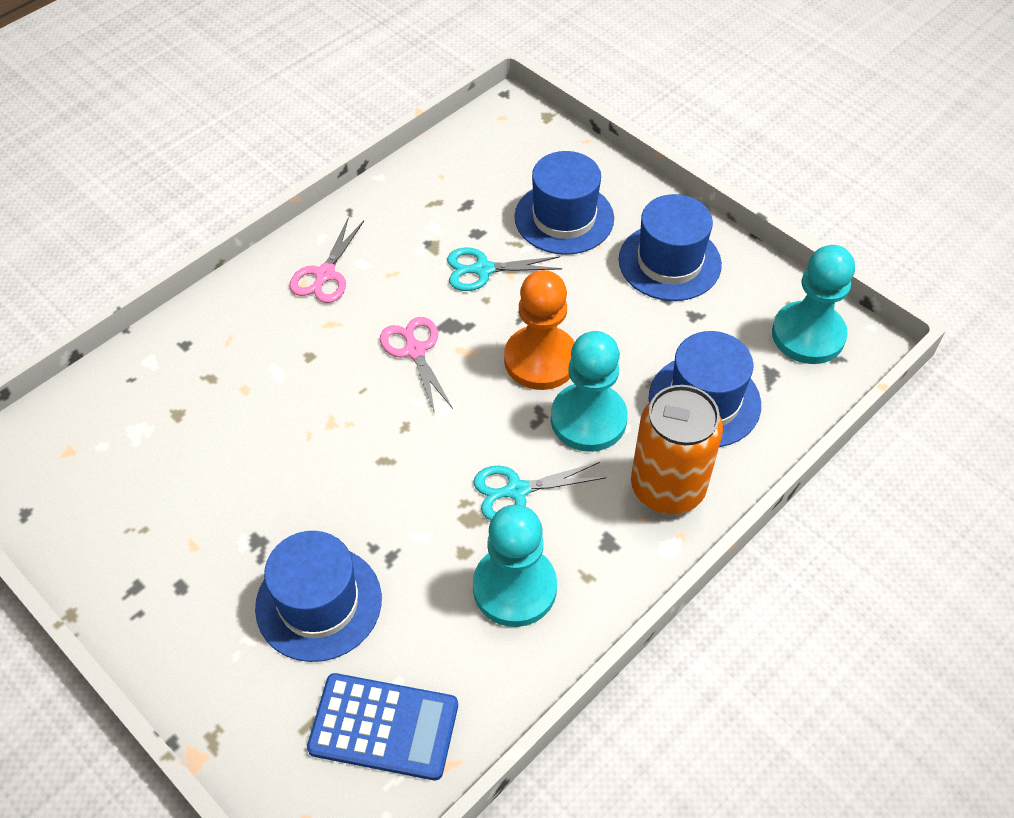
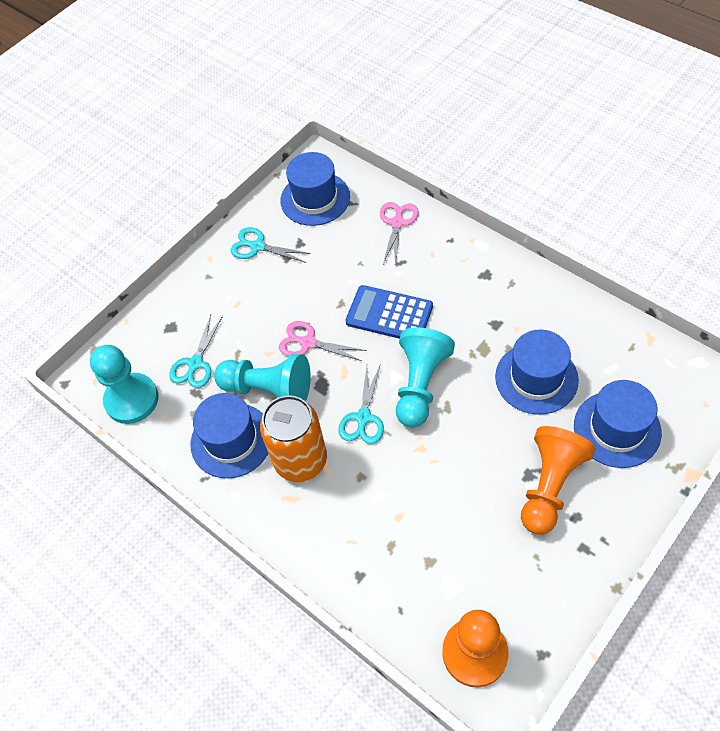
orange pawn: 1 -> 2
turquoise scissors: 2 -> 3

